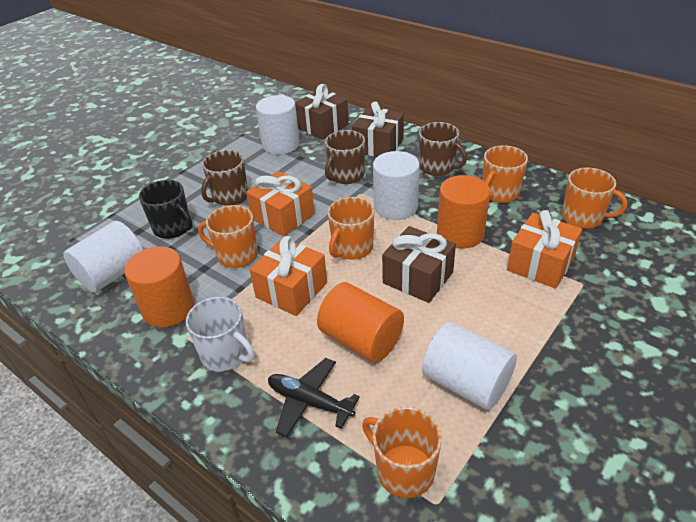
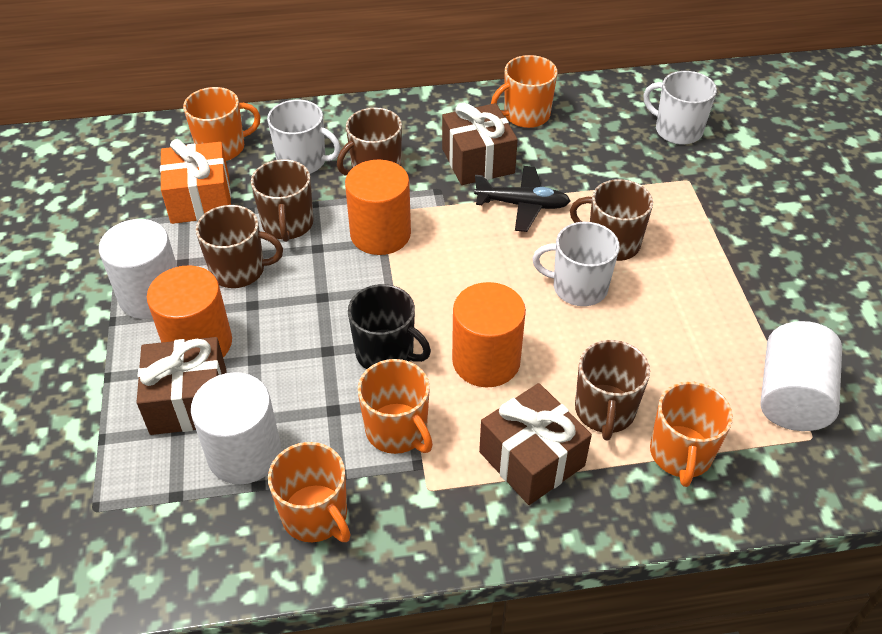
brown mug: 3 -> 5
orange gift: 3 -> 1
white cylinder: 4 -> 3
white mug: 1 -> 3

